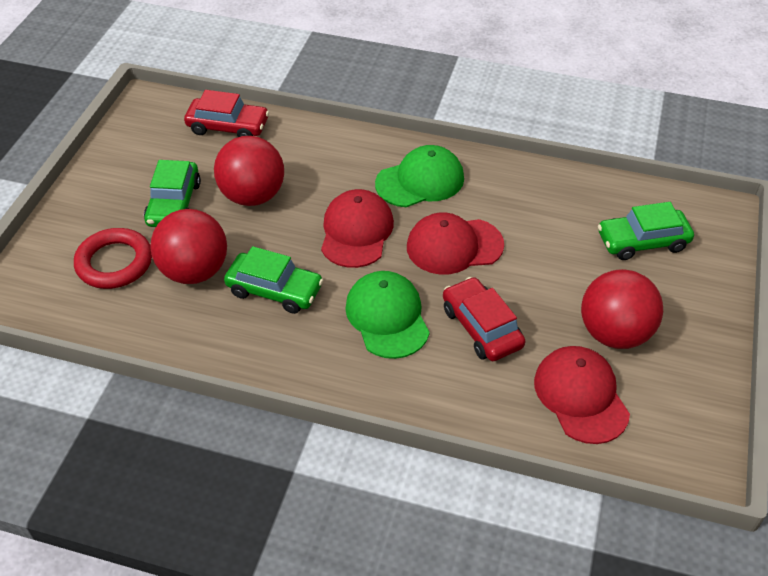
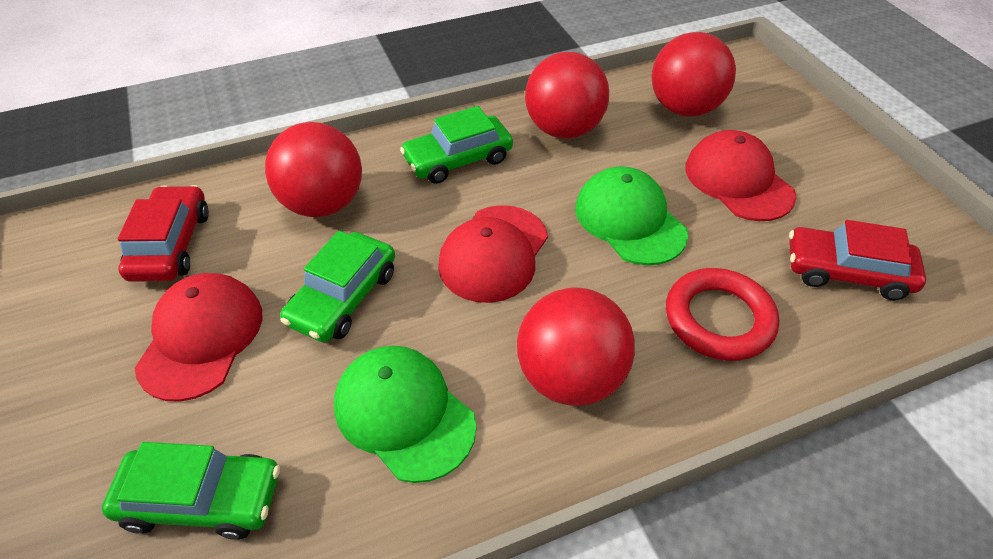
red ball: 3 -> 4

